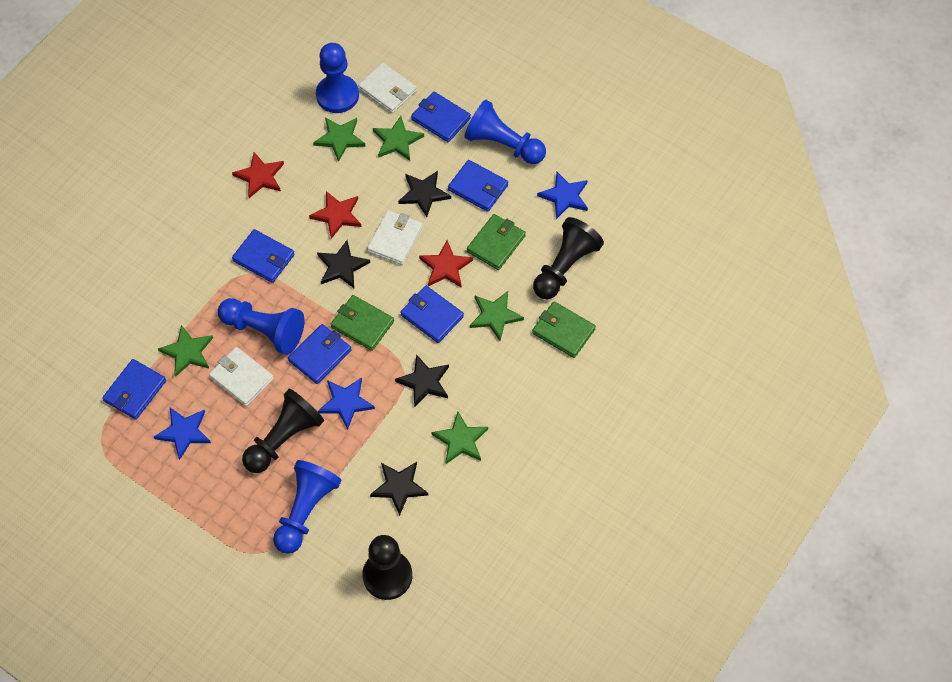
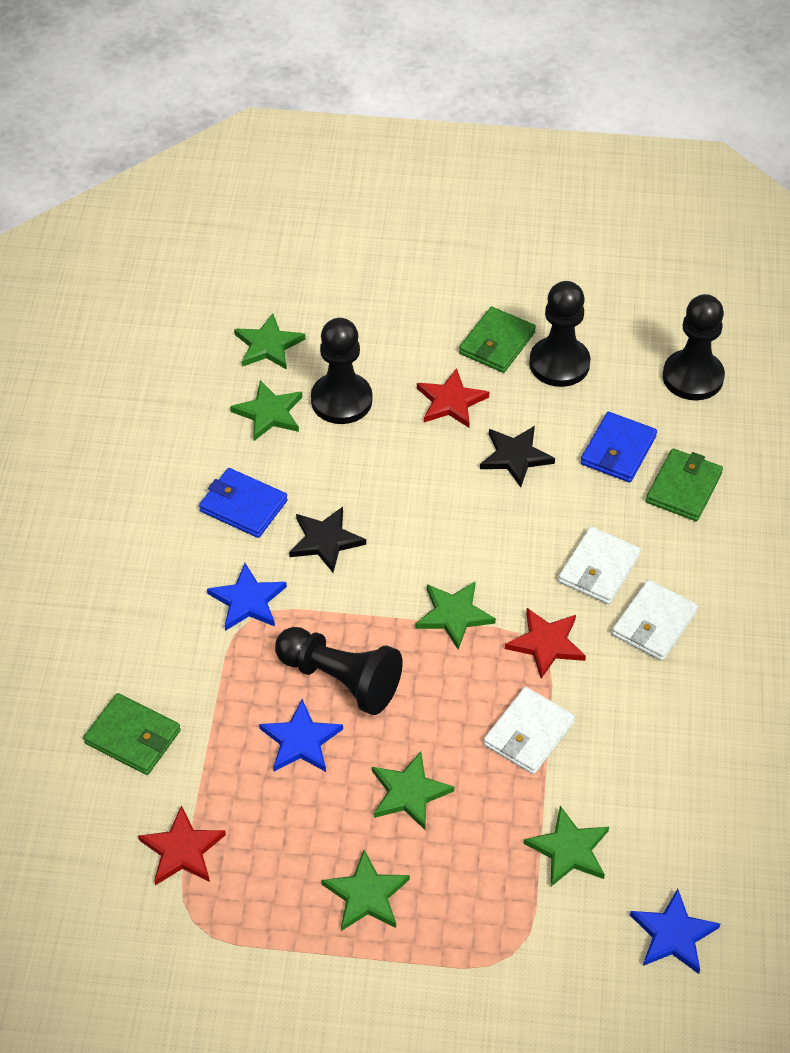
black pawn: 3 -> 4
black star: 4 -> 2
blue pawn: 4 -> 0
blue wallet: 6 -> 2
green star: 5 -> 6

